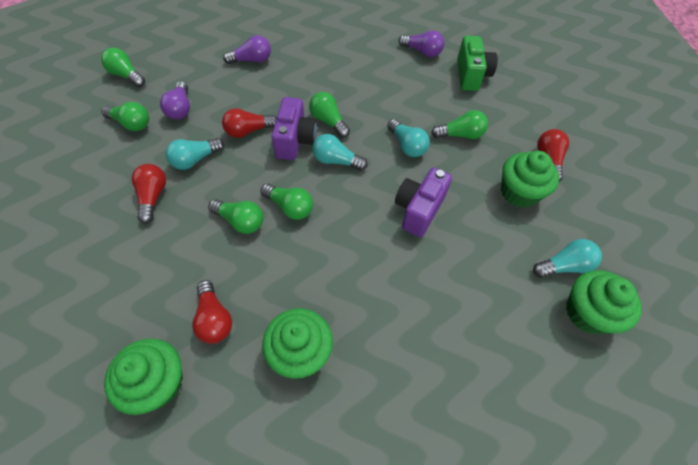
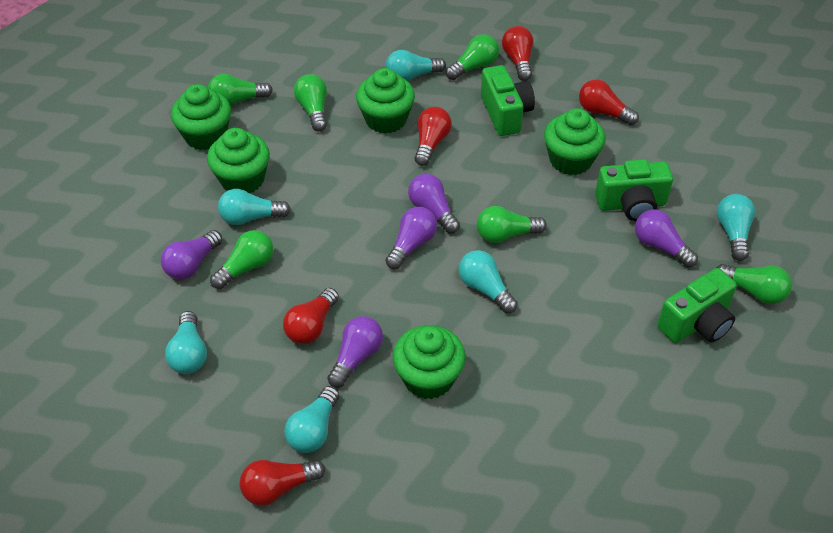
green camera: 1 -> 3
green cupcake: 4 -> 5
purple camera: 2 -> 0
purple light bulb: 3 -> 5
red light bulb: 4 -> 5
turquoise light bulb: 4 -> 6

